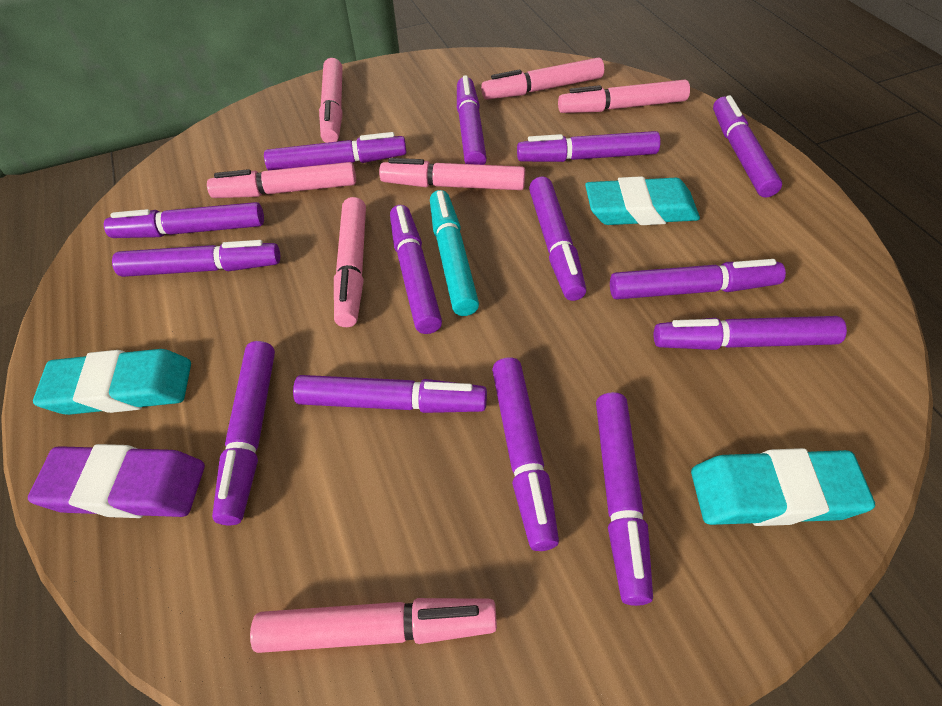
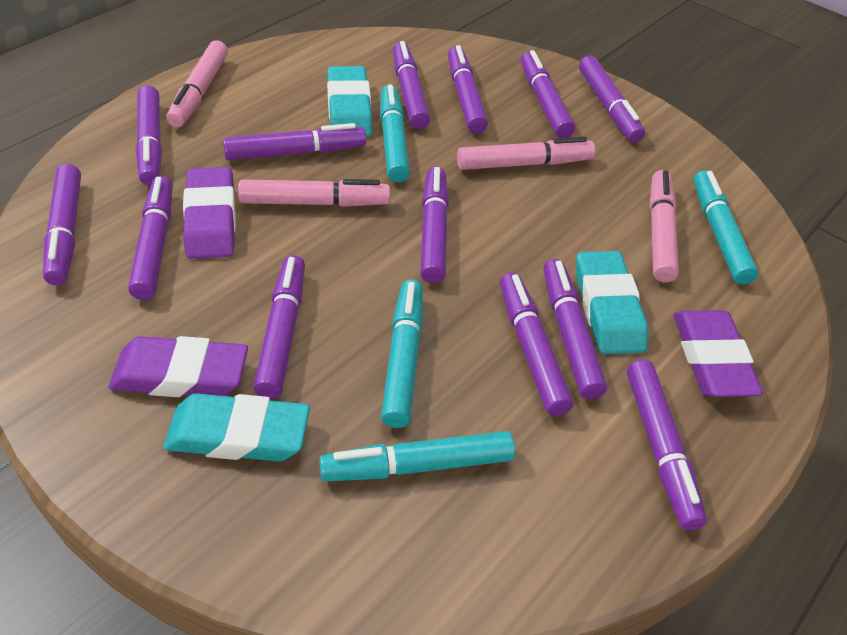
pink marker: 7 -> 4
purple eraser: 1 -> 3
purple marker: 14 -> 13
turquoise marker: 1 -> 4

